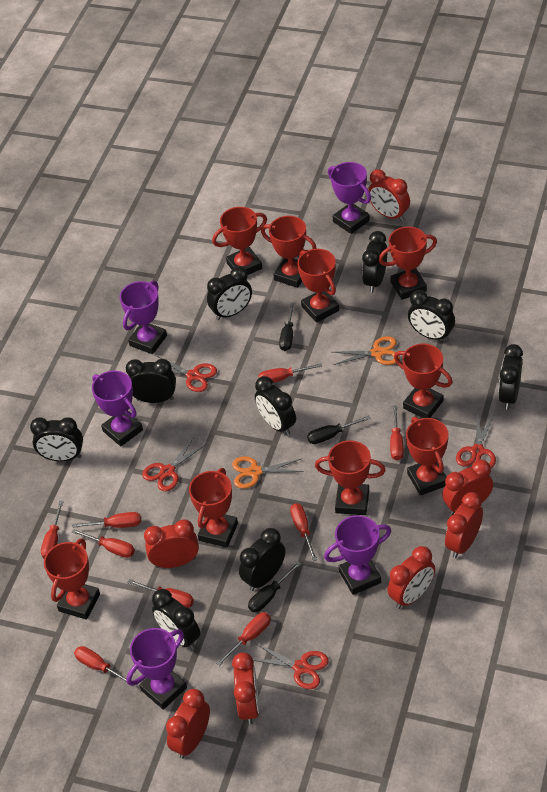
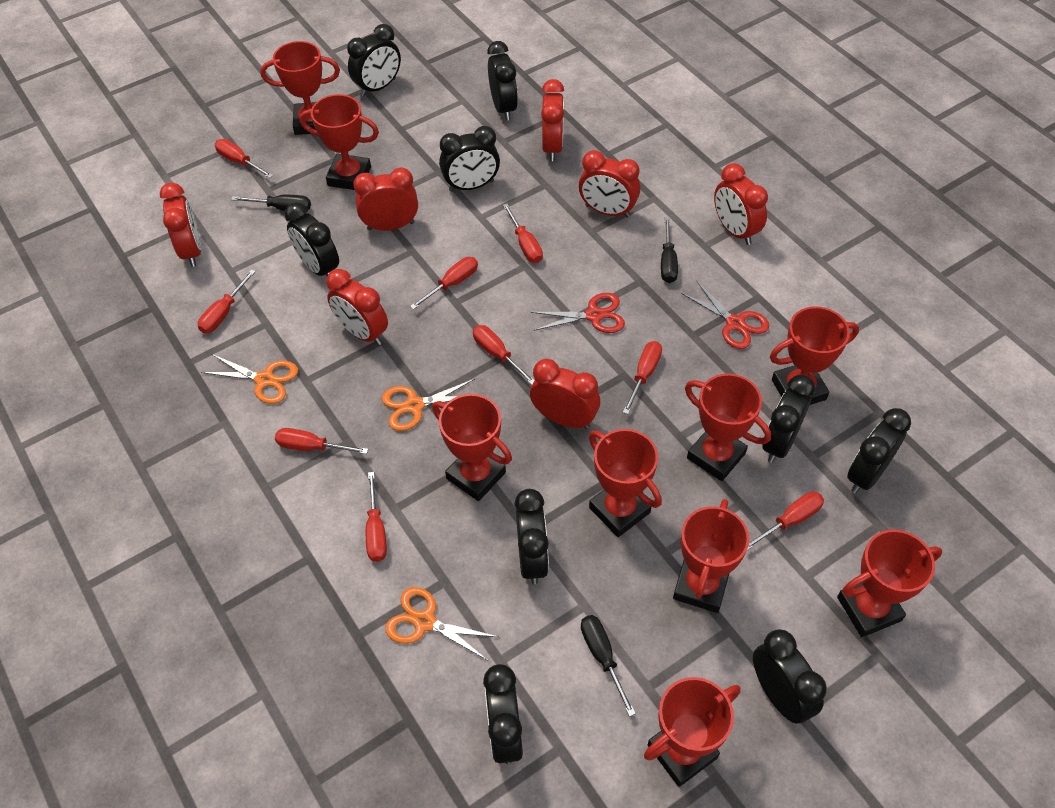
orange scissors: 2 -> 3
purple trophy: 5 -> 0
red scissors: 4 -> 2

